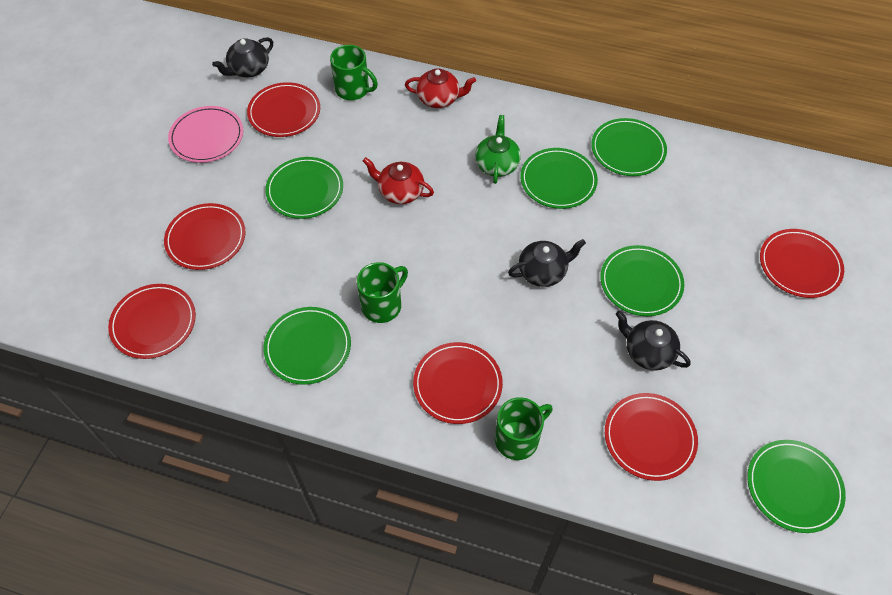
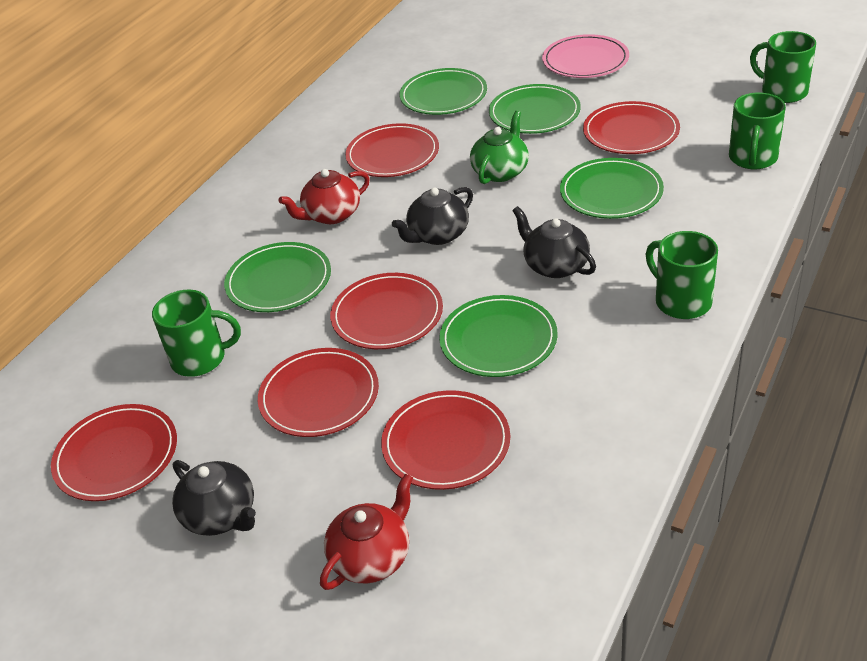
green mug: 3 -> 4
green plate: 6 -> 5

